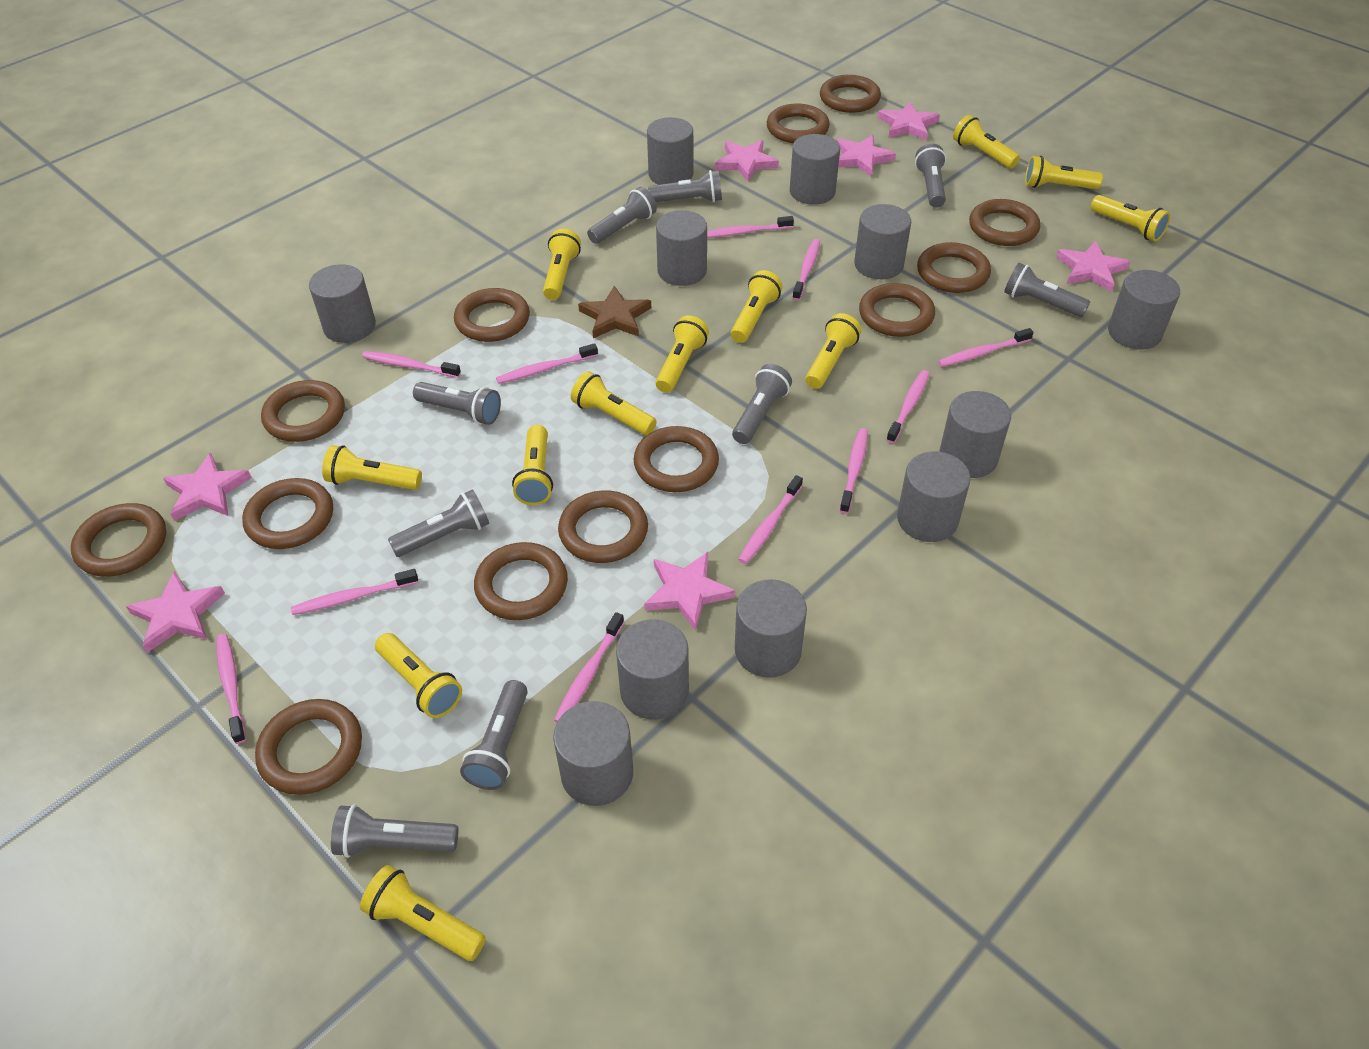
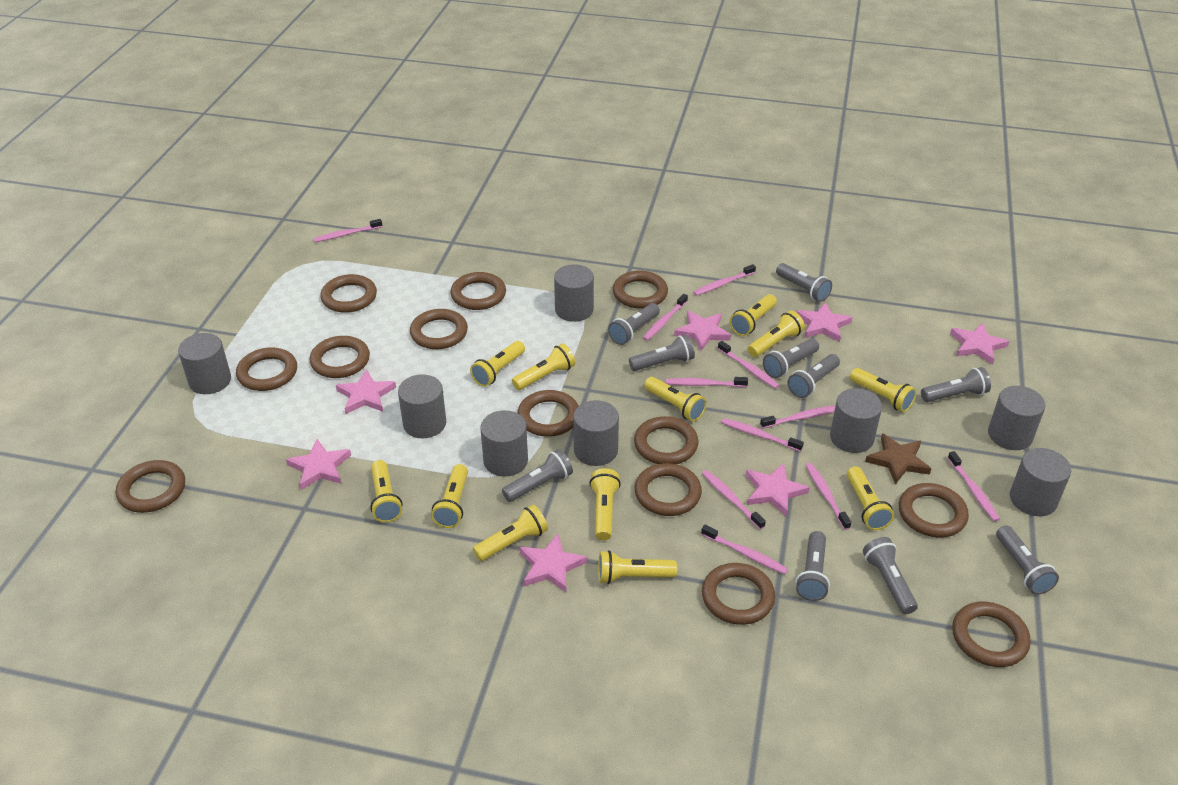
grey cylinder: 11 -> 8
grey flashlight: 9 -> 10

